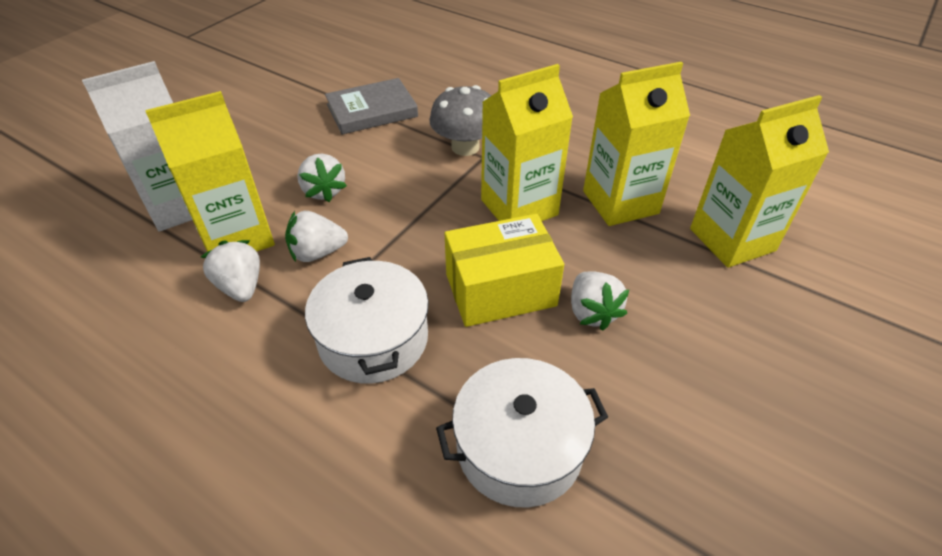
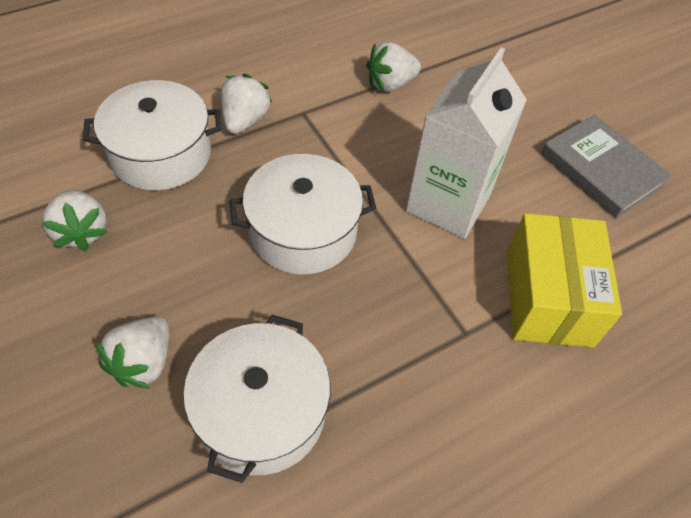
grey mushroom: 1 -> 0
white pot: 2 -> 3
yellow carton: 4 -> 0

